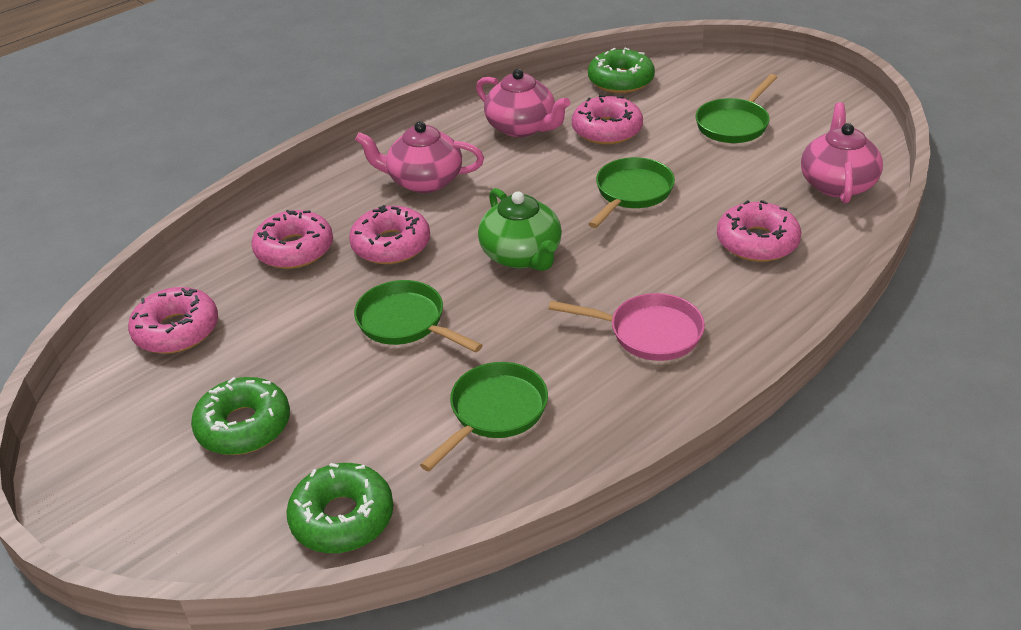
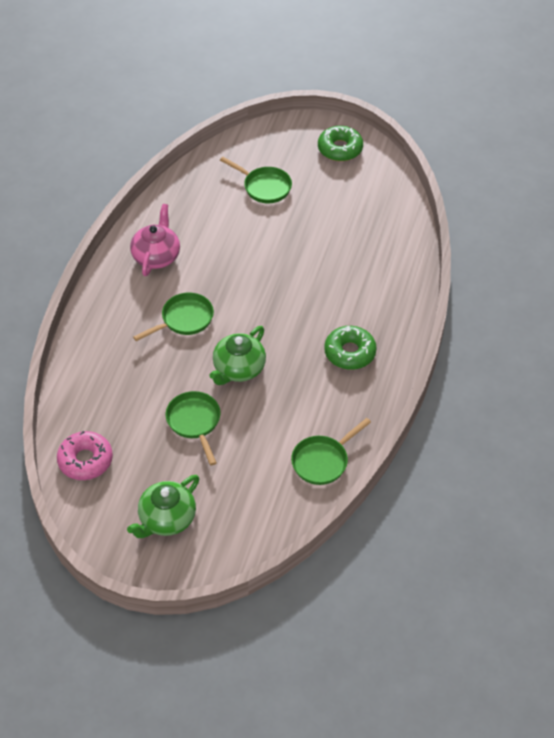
green donut: 3 -> 2
green teapot: 1 -> 2
pink donut: 5 -> 1
pink pan: 1 -> 0
pink teapot: 3 -> 1

